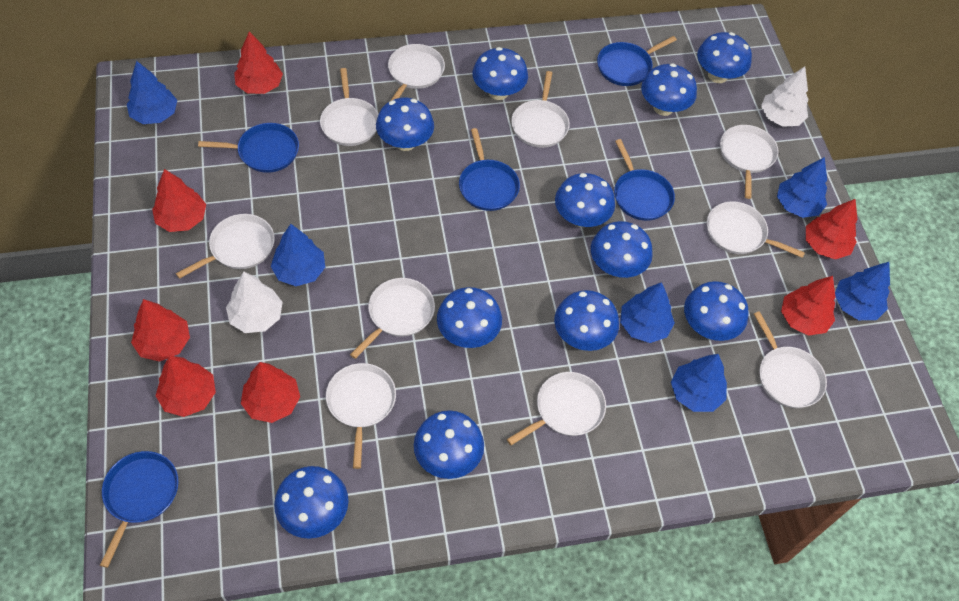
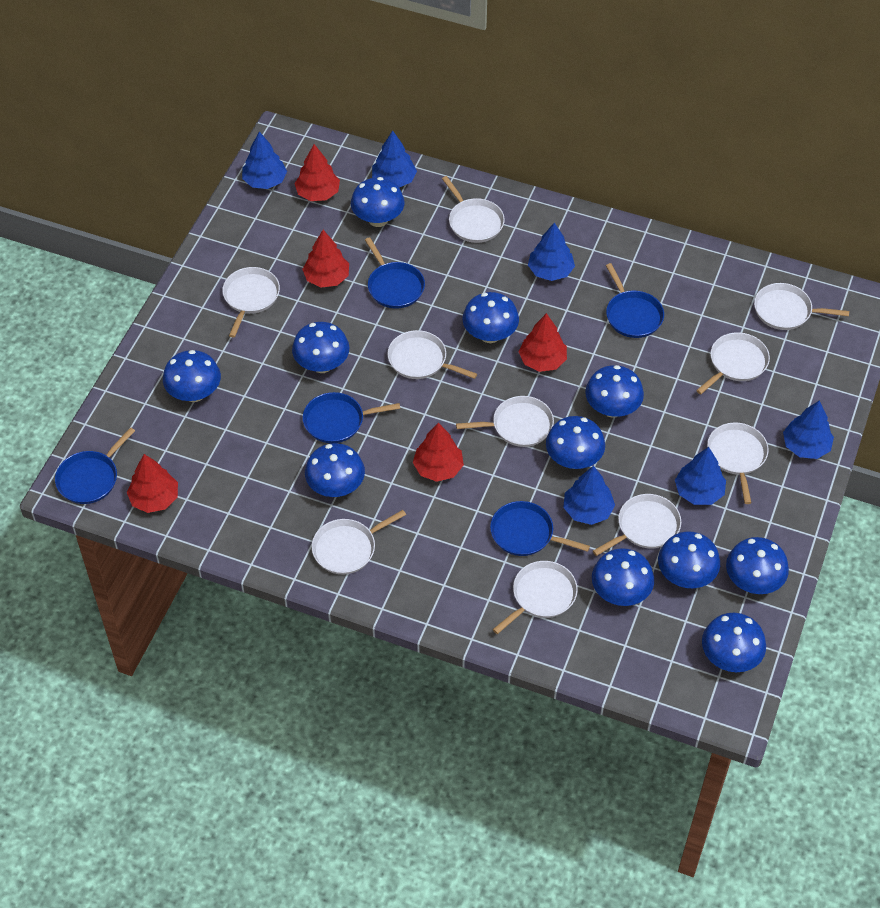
red tree: 7 -> 5
white tree: 2 -> 0

